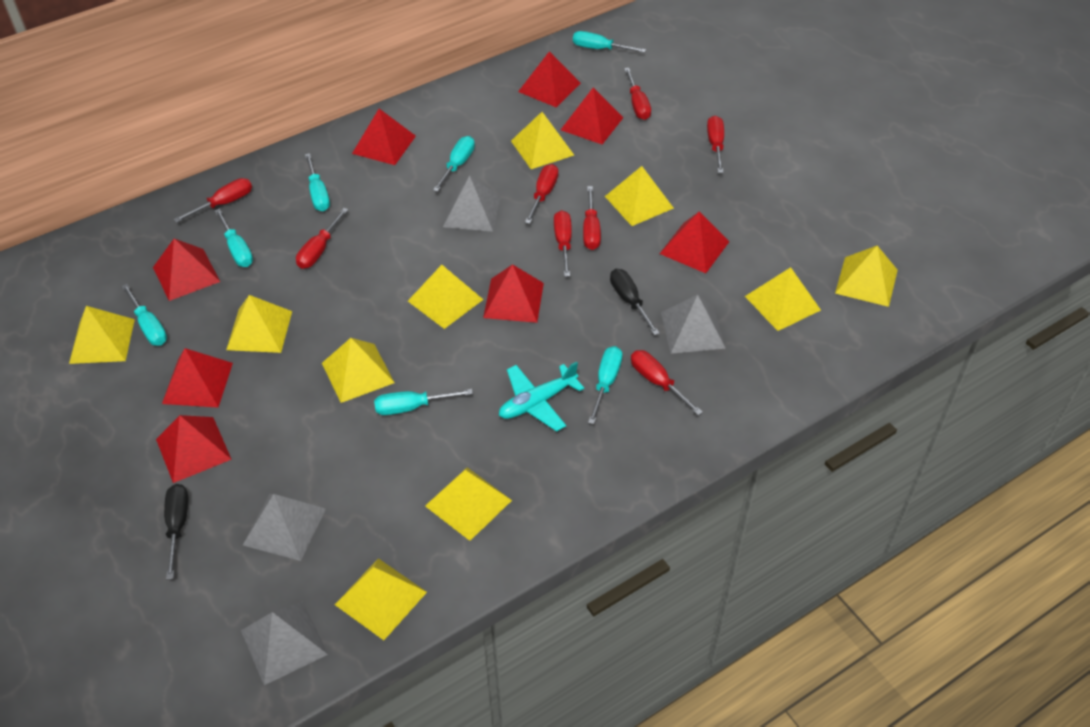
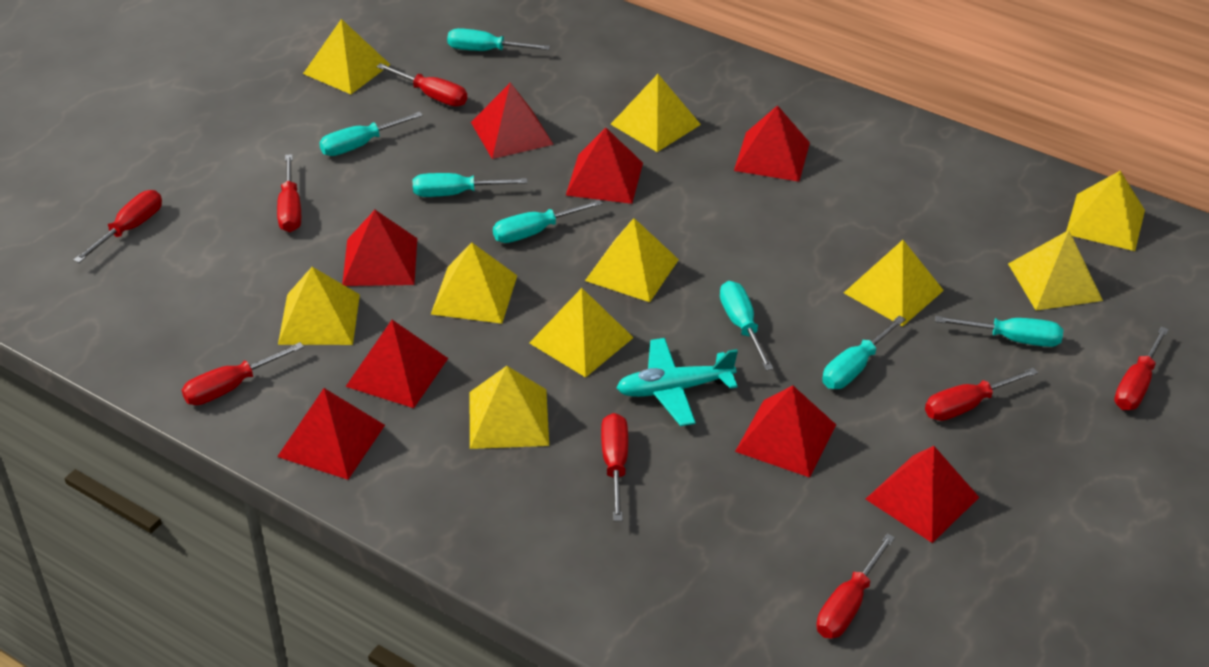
black screwdriver: 2 -> 0
grey pyramid: 4 -> 0

